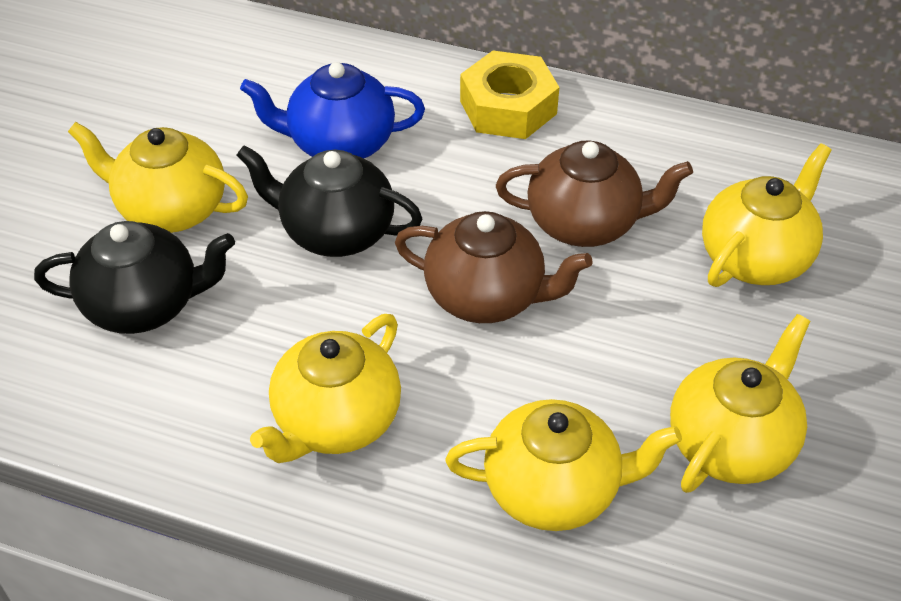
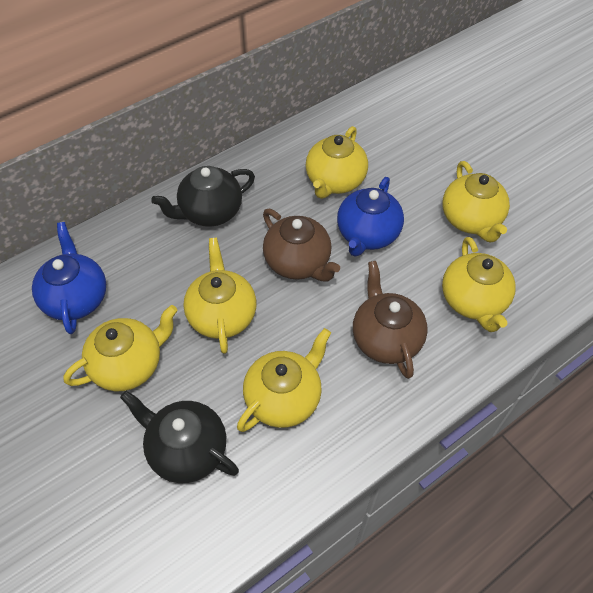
blue teapot: 1 -> 2
yellow nut: 1 -> 0
yellow teapot: 5 -> 6

